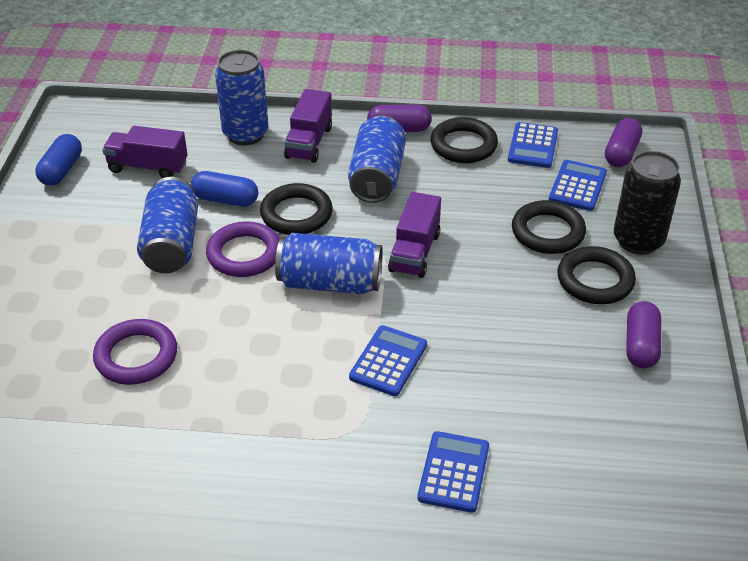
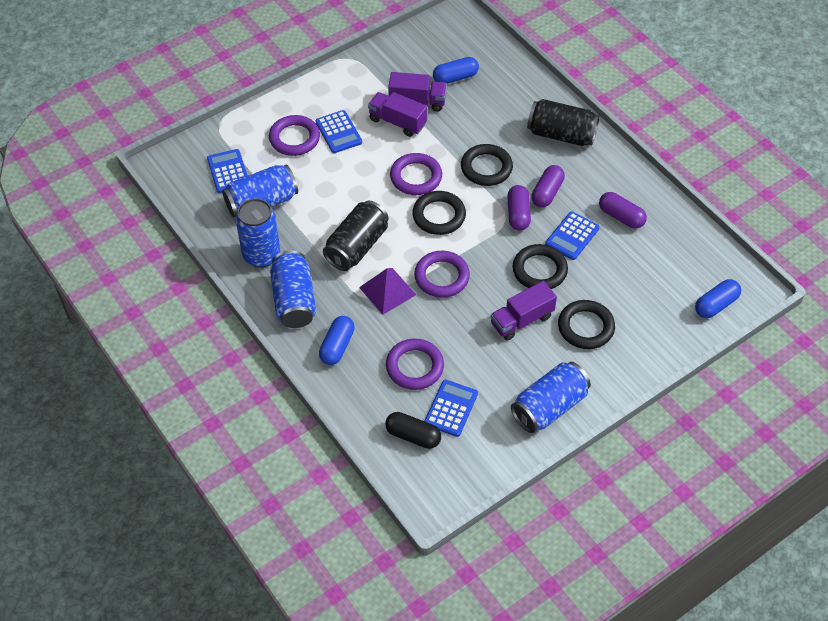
black can: 1 -> 2
black capsule: 0 -> 1
blue capsule: 2 -> 3
purple pyramid: 0 -> 1
purple ring: 2 -> 4

